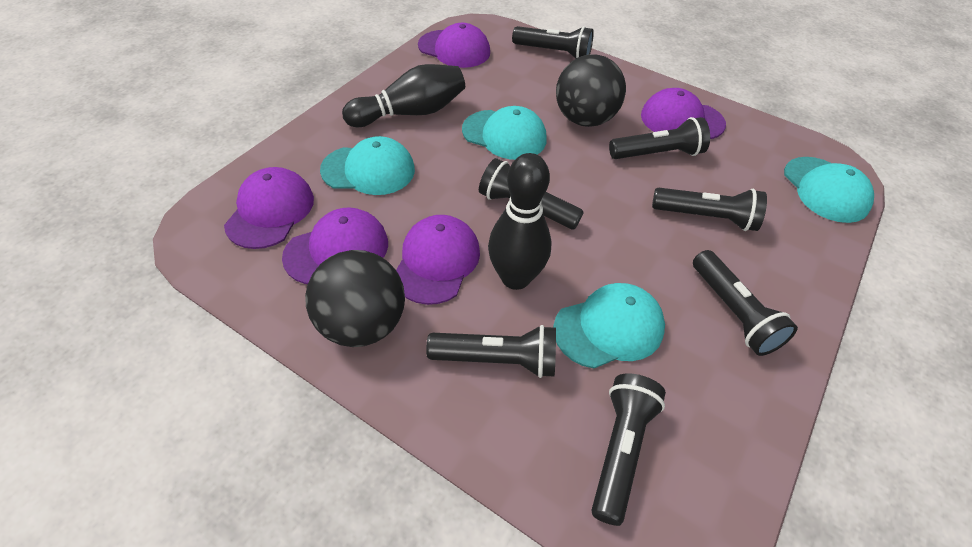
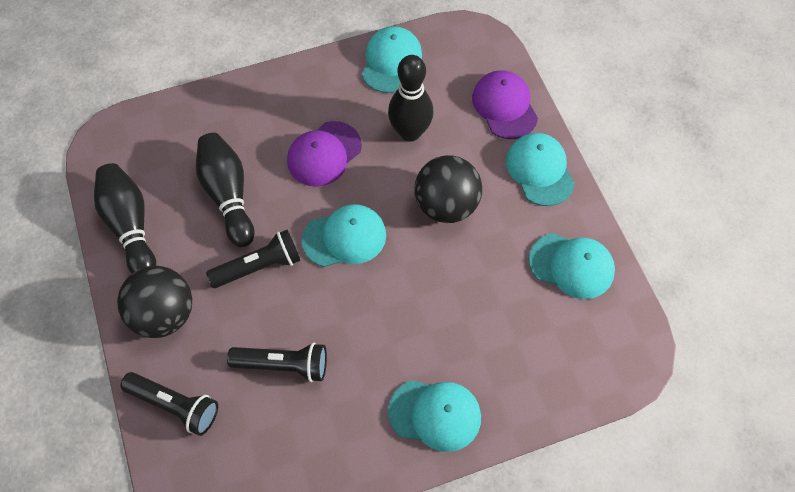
black bowling pin: 2 -> 3
black flashlight: 7 -> 3
purple cap: 5 -> 2
turquoise cap: 4 -> 5

